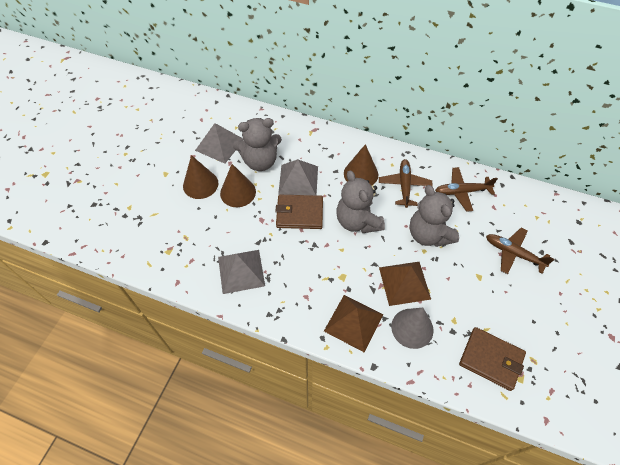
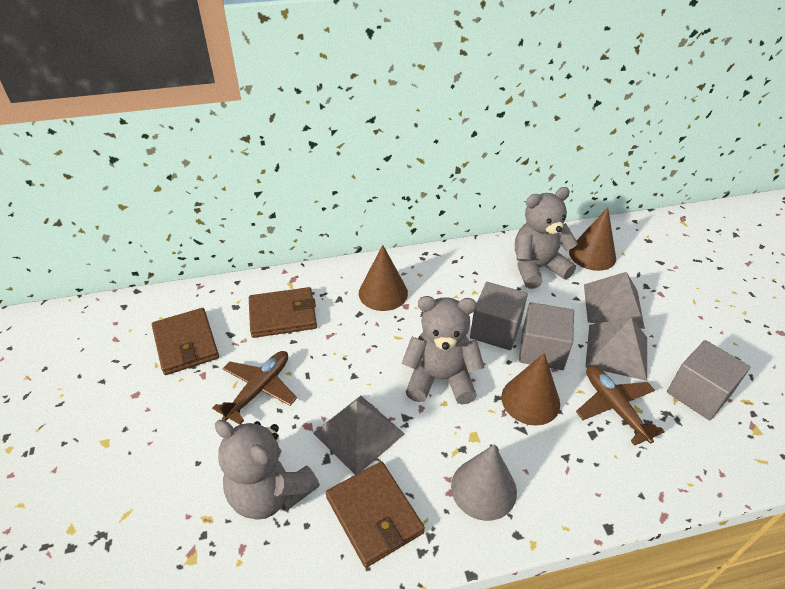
brown plane: 3 -> 2
brown pyramid: 2 -> 0
brown wallet: 2 -> 3
grey cube: 0 -> 3

